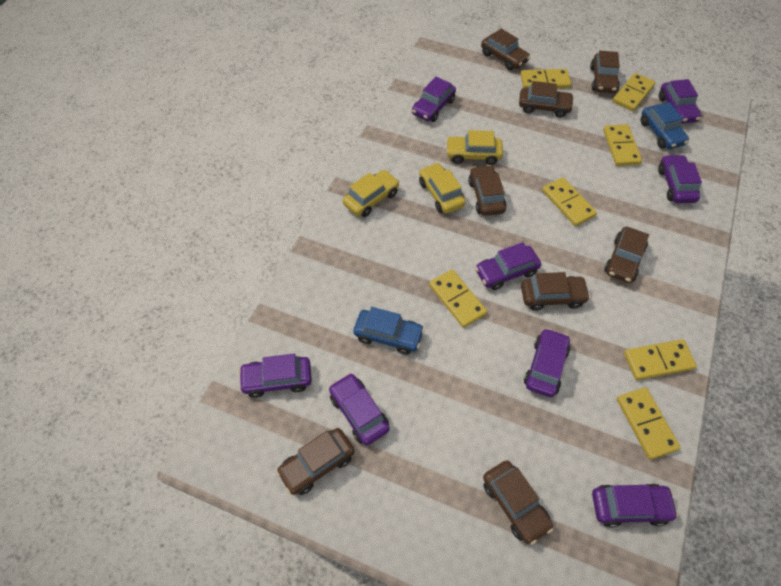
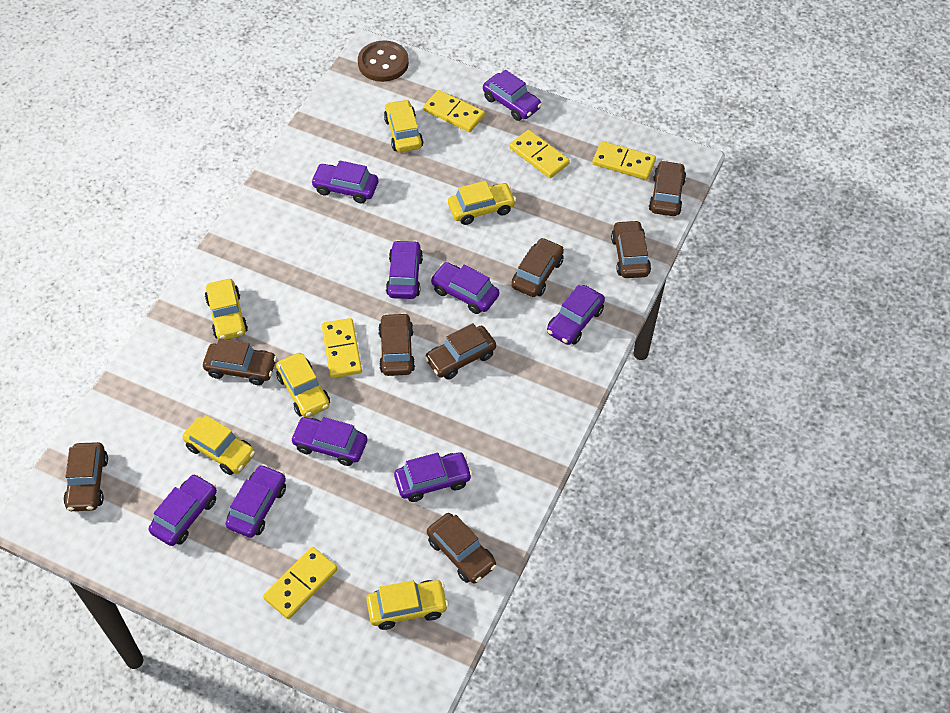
blue car: 2 -> 0
brown button: 0 -> 1
purple car: 8 -> 9
yellow car: 3 -> 6
yellow domino: 7 -> 5

